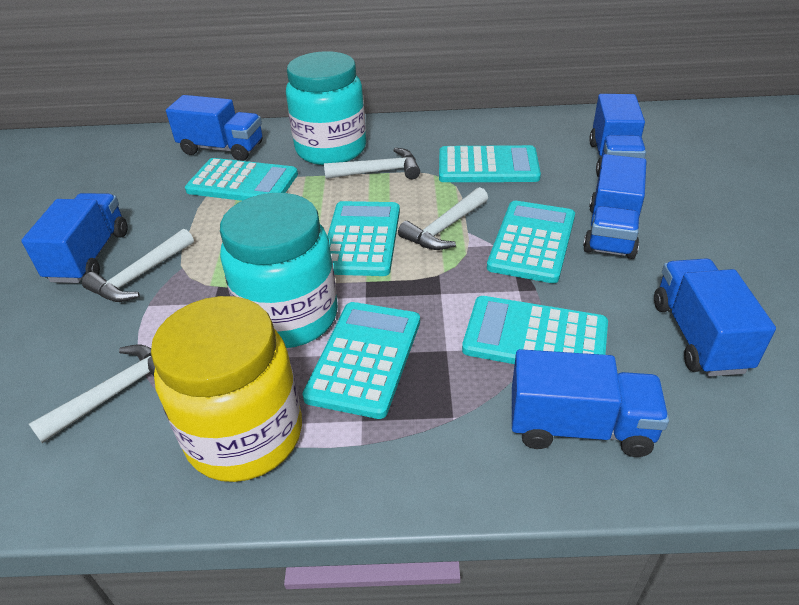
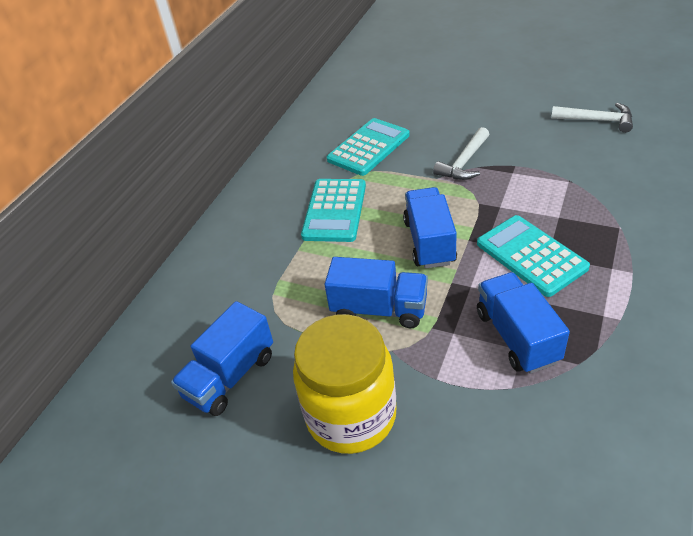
blue truck: 6 -> 4
turquoise calculator: 6 -> 3
turquoise jar: 2 -> 0
white hammer: 4 -> 2

